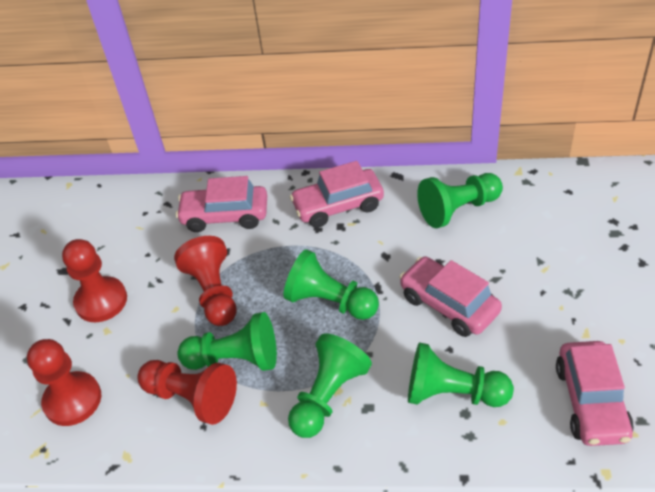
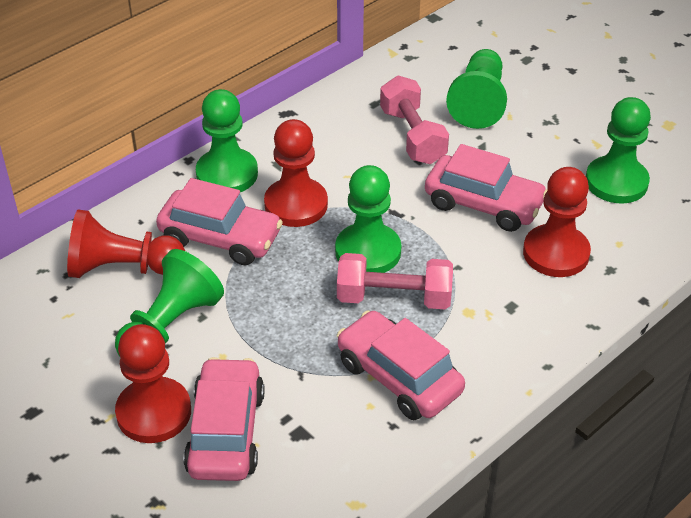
pink dumbbell: 0 -> 2

